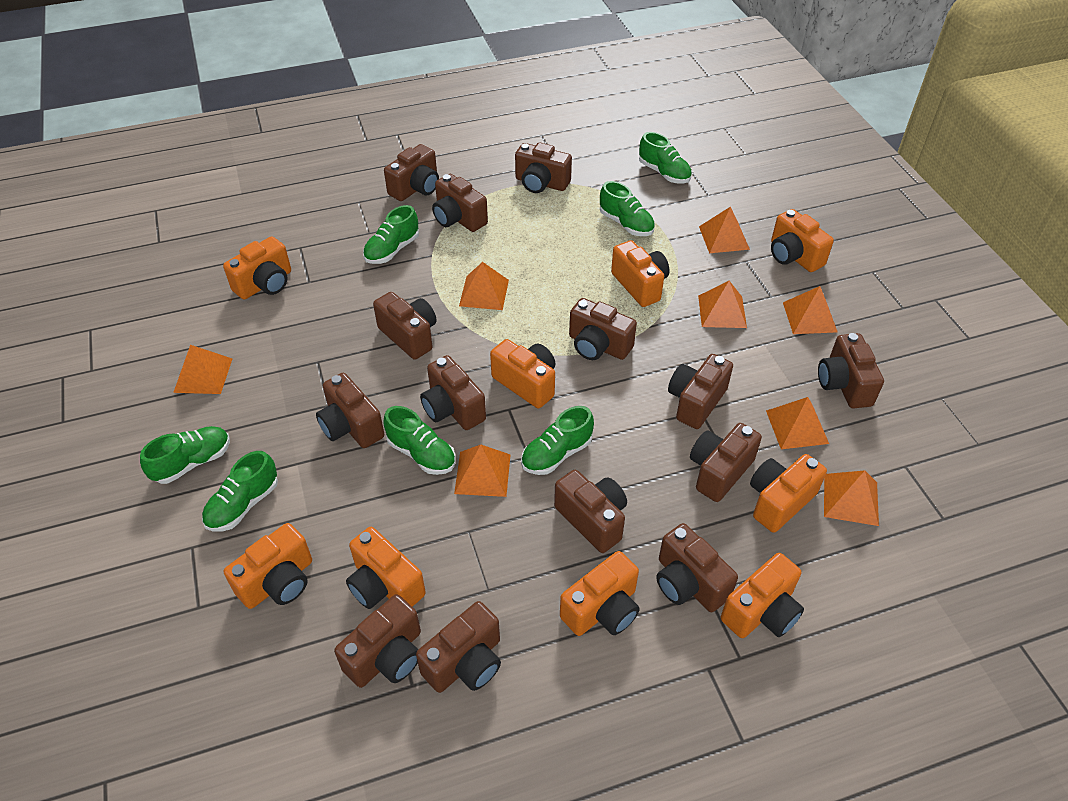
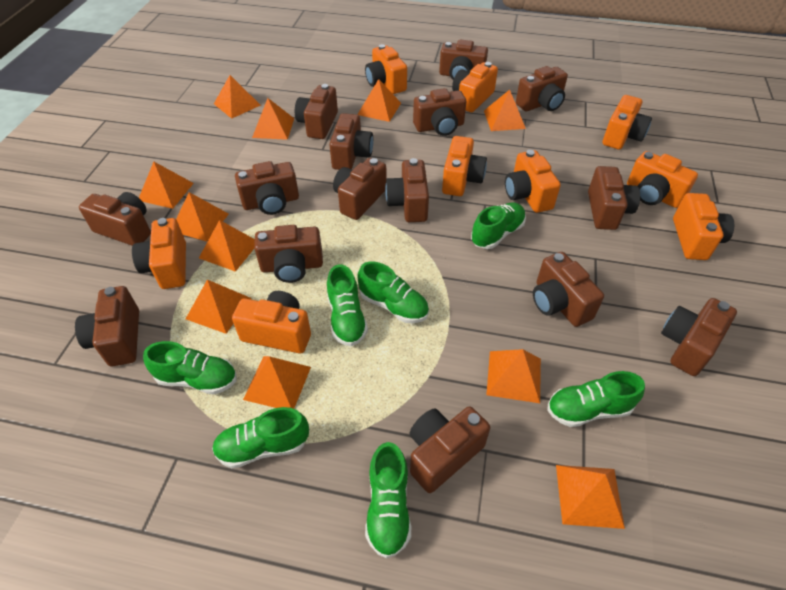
brown camera: 14 -> 15
orange pyramid: 8 -> 11

